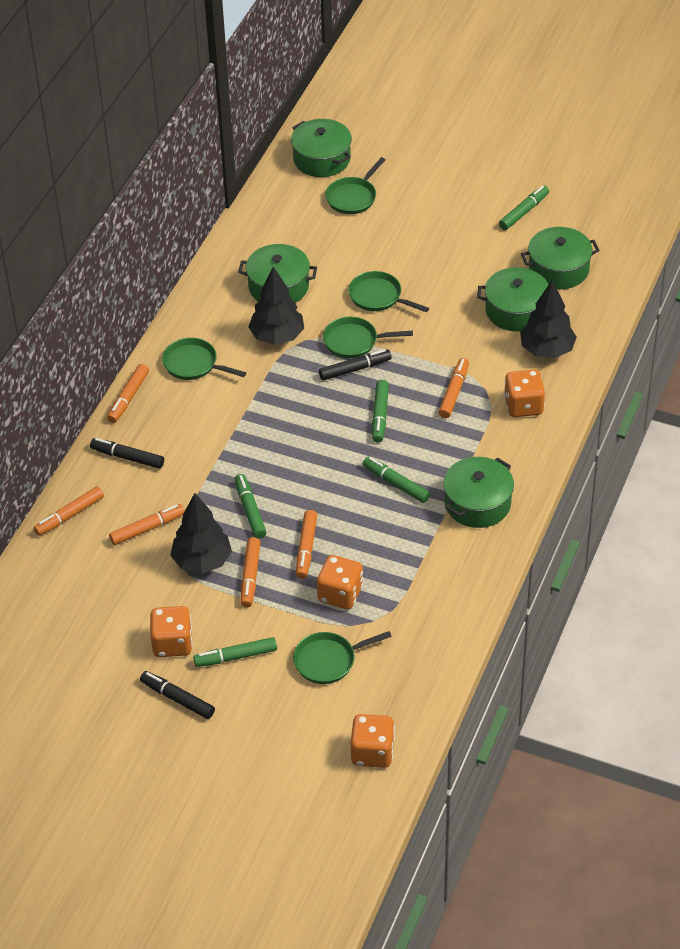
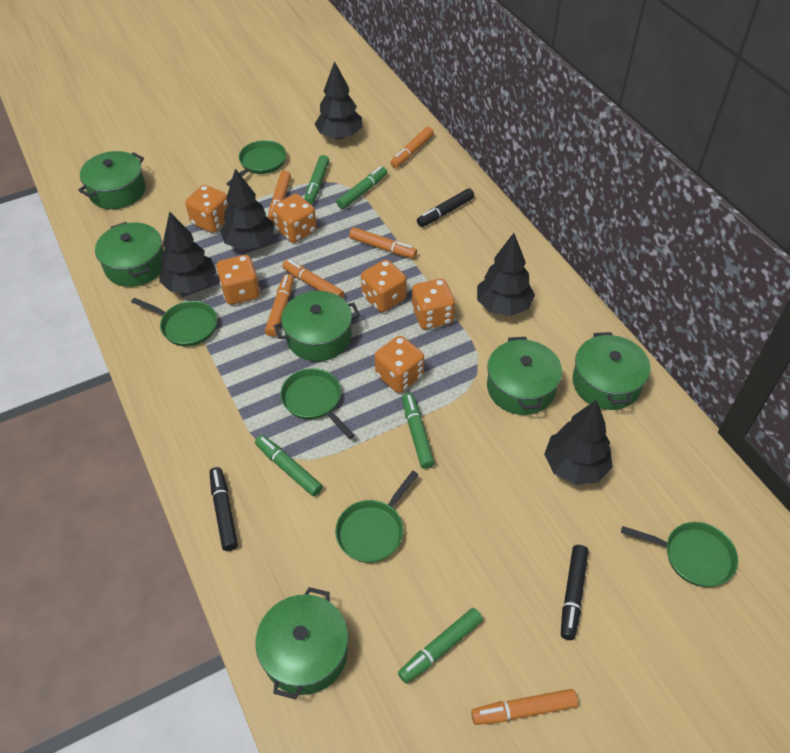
black tree: 3 -> 5
green pot: 5 -> 6
orange dice: 4 -> 6

